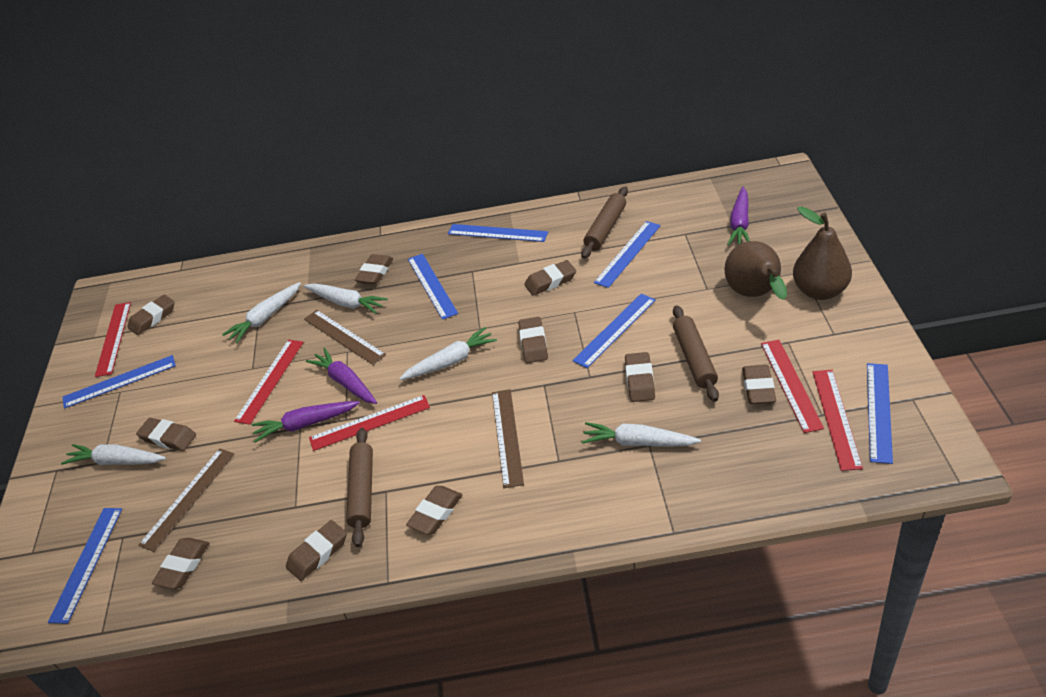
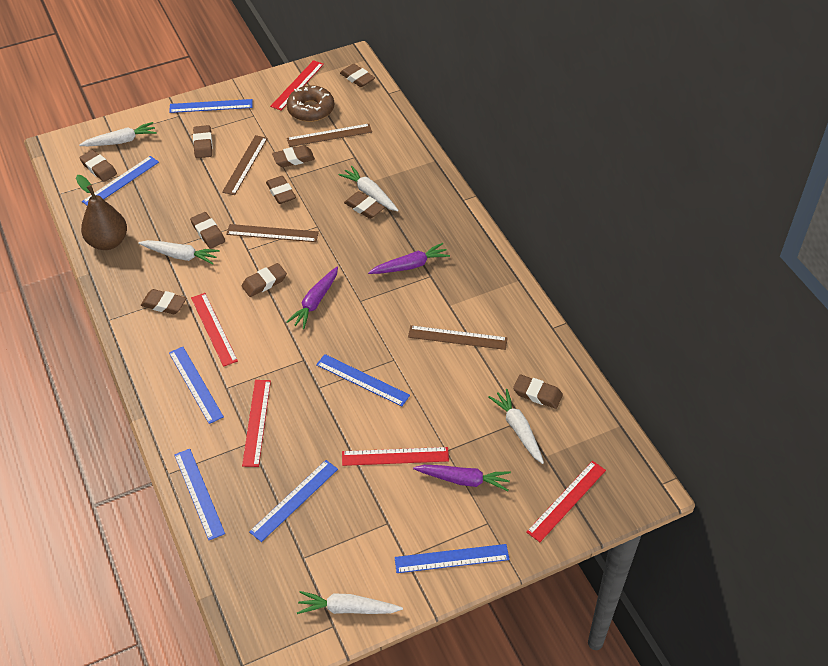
brown donut: 0 -> 1
brown pear: 2 -> 1
brown rolling pin: 3 -> 0
brown ruler: 3 -> 4

